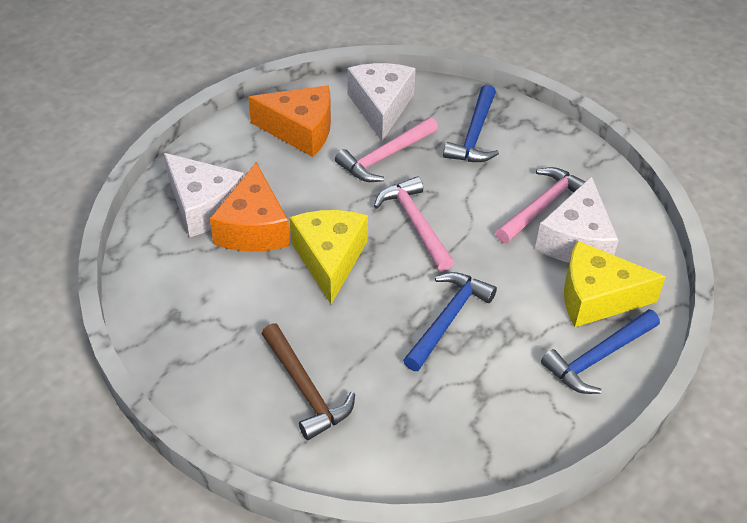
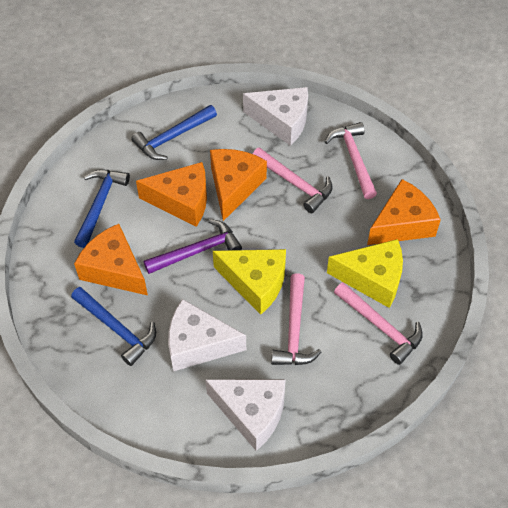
brown hammer: 1 -> 0
orange cheese: 2 -> 4
pink hammer: 3 -> 4
purple hammer: 0 -> 1

